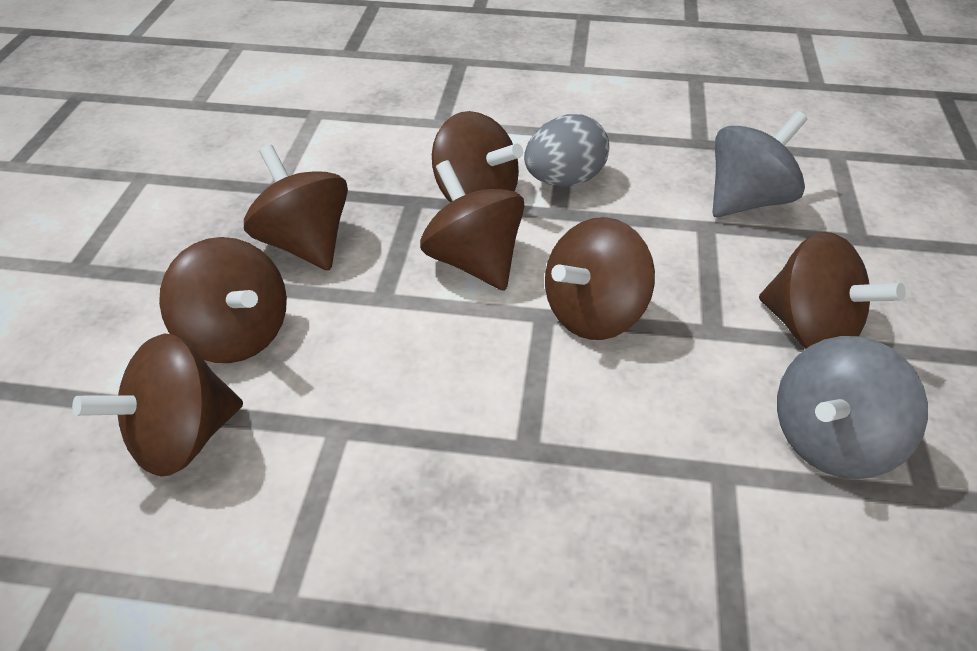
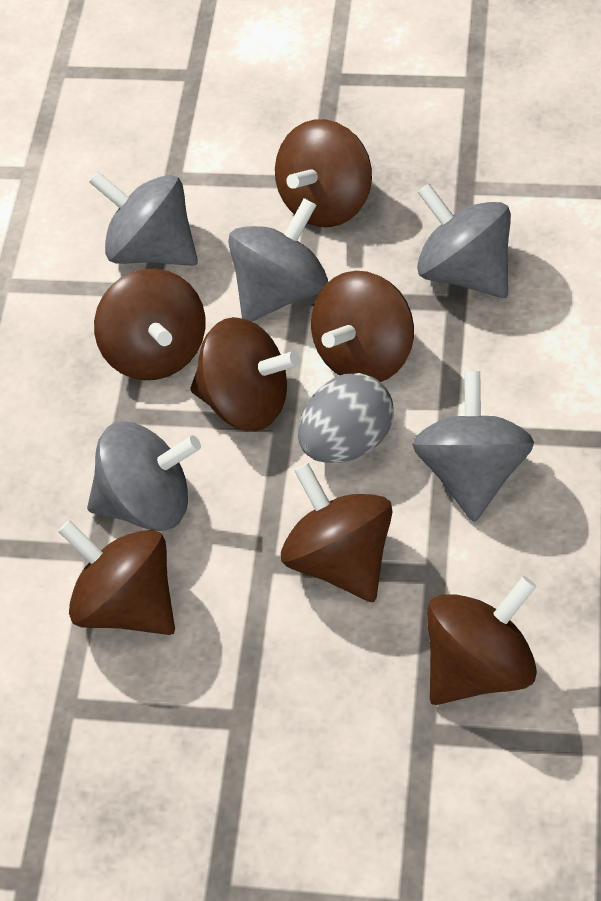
grey spinning top: 2 -> 5

